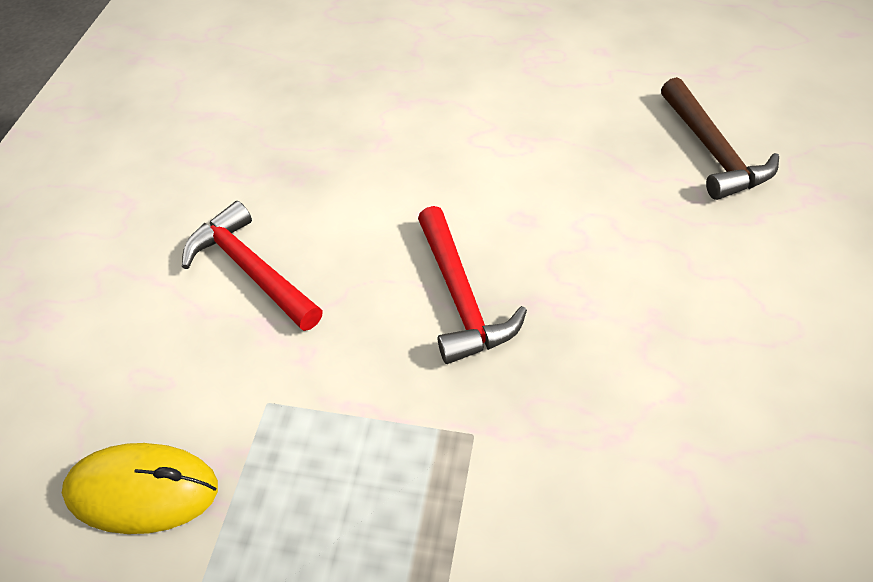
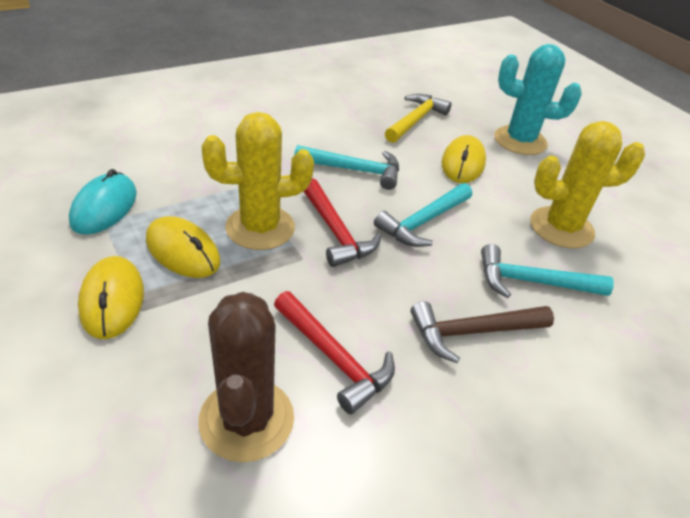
brown cactus: 0 -> 1
turquoise cactus: 0 -> 1
turquoise hammer: 0 -> 3
turquoise mouse: 0 -> 1
yellow cactus: 0 -> 2
yellow hammer: 0 -> 1
yellow mouse: 1 -> 3

